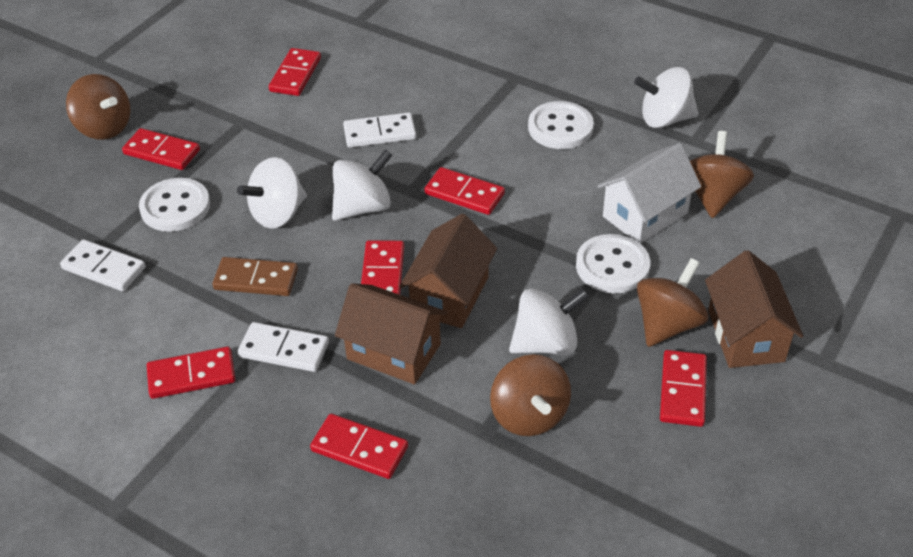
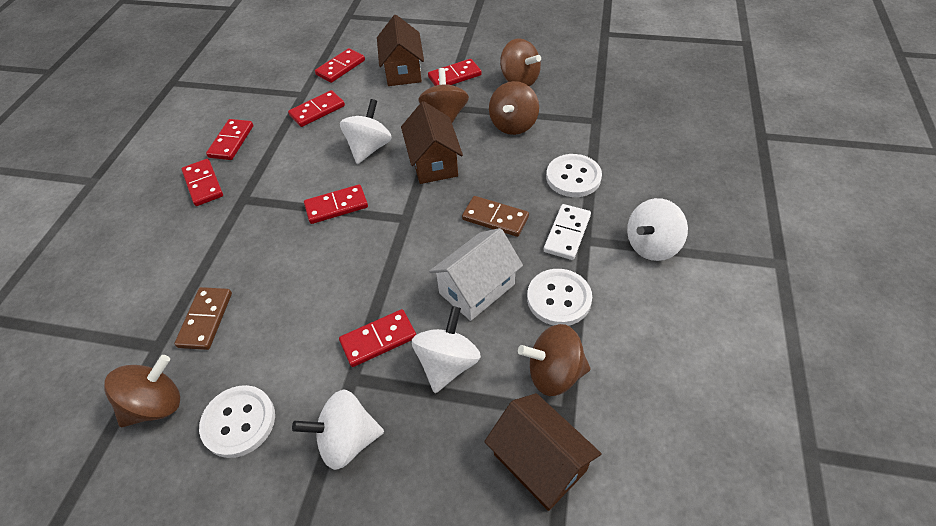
brown domino: 1 -> 2
brown spinning top: 4 -> 5
white domino: 3 -> 1

